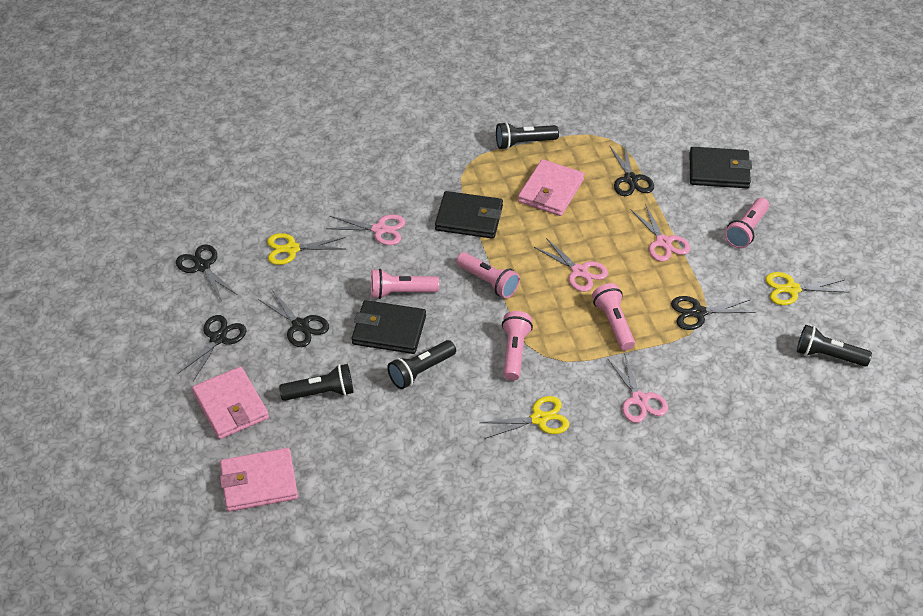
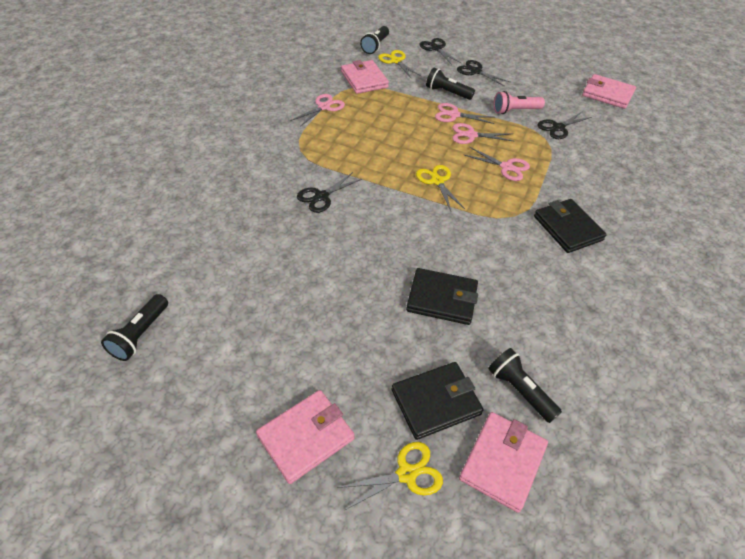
black scissors: 5 -> 4
pink flashlight: 5 -> 1
pink wallet: 3 -> 4

